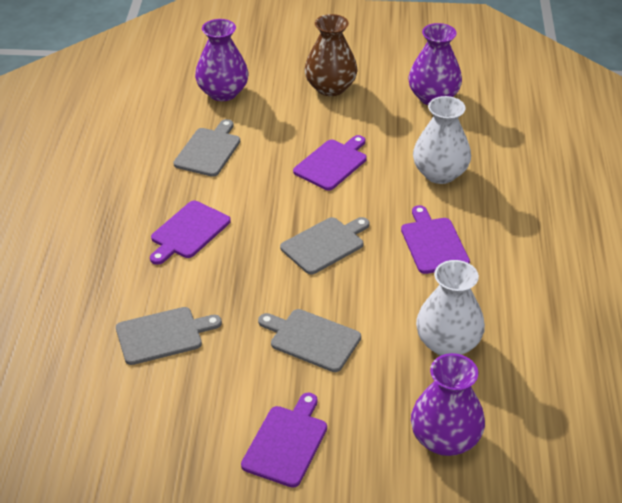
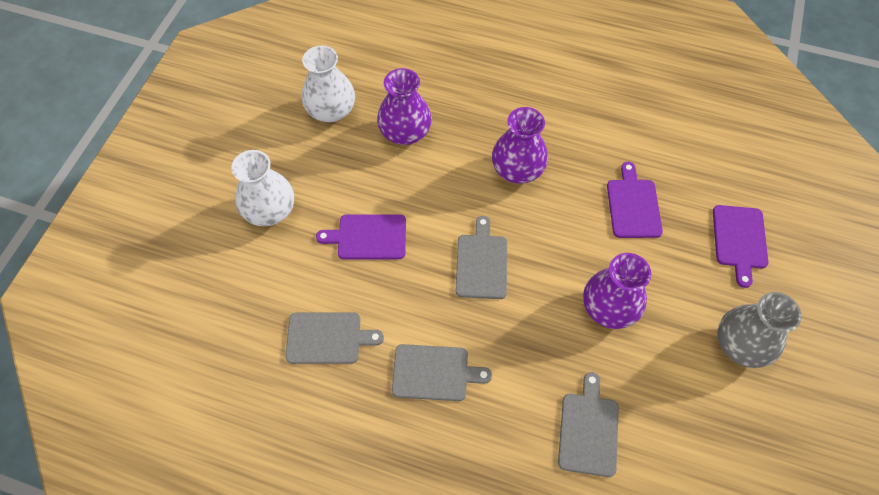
brown vase: 1 -> 0
grey vase: 0 -> 1
purple cutting board: 4 -> 3

